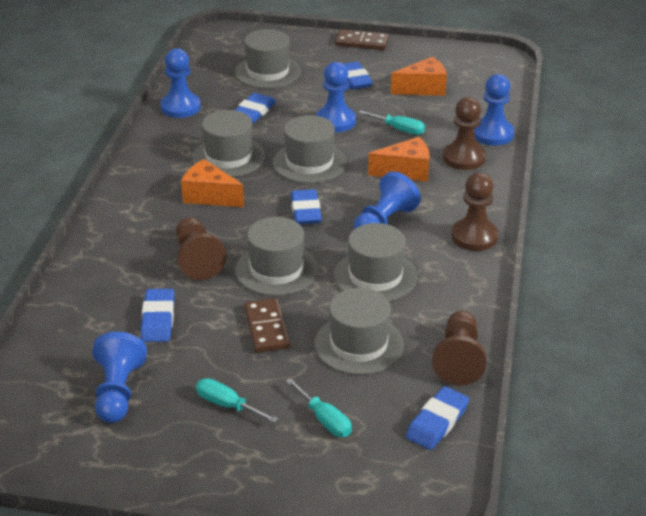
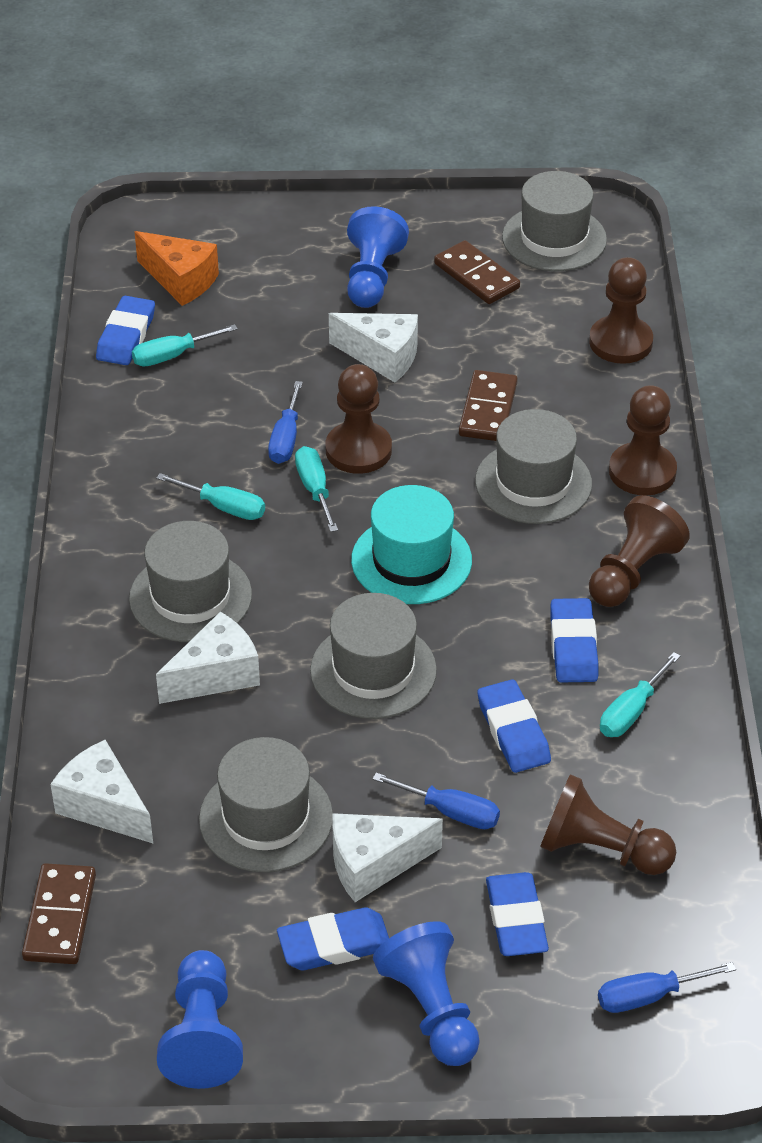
blue pawn: 5 -> 3
blue screwdriver: 0 -> 3
brown domino: 2 -> 3
brown pawn: 4 -> 5
grey hat: 6 -> 5
orange cheese: 3 -> 1
turquoise hat: 0 -> 1
turquoise screwdriver: 3 -> 4
white cheese: 0 -> 4

